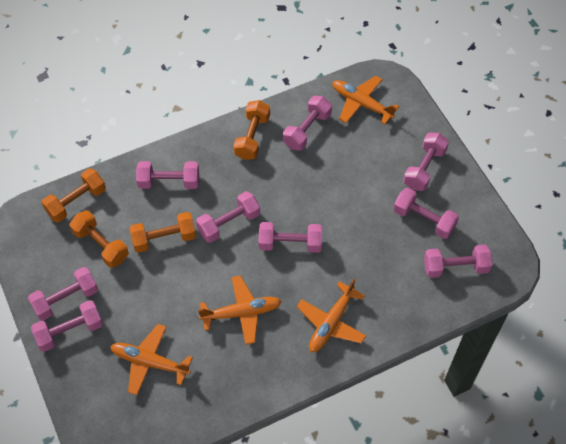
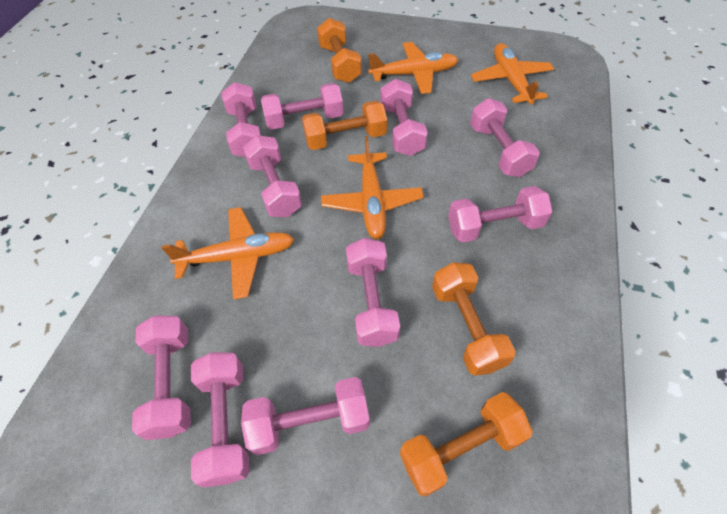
pink dumbbell: 9 -> 10

